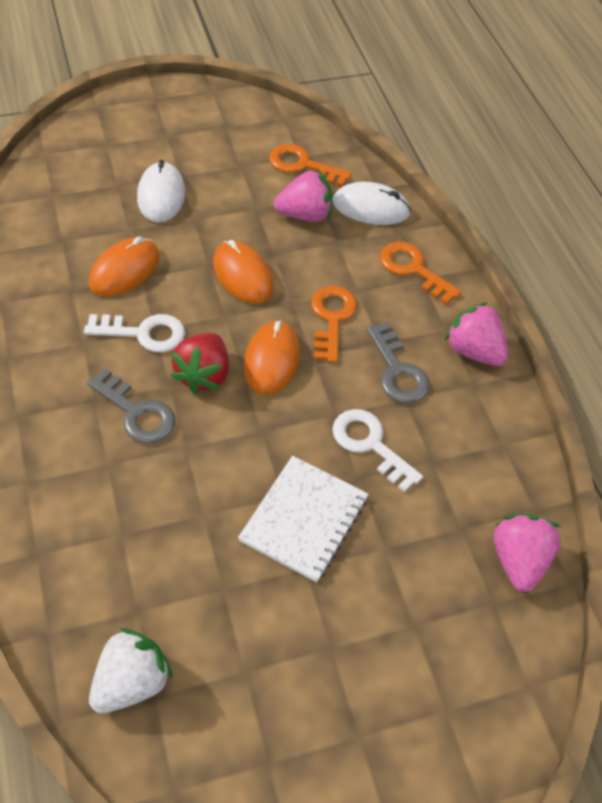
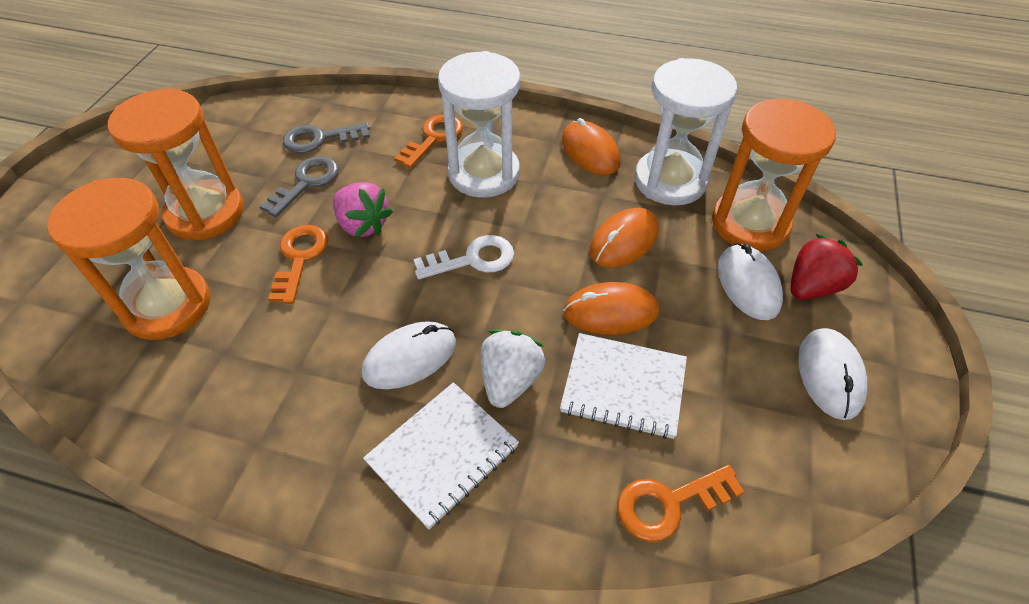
orange hourglass: 0 -> 3
pink strawberry: 3 -> 1
white hourglass: 0 -> 2
white key: 2 -> 1
white mouse: 2 -> 3
white notebook: 1 -> 2

